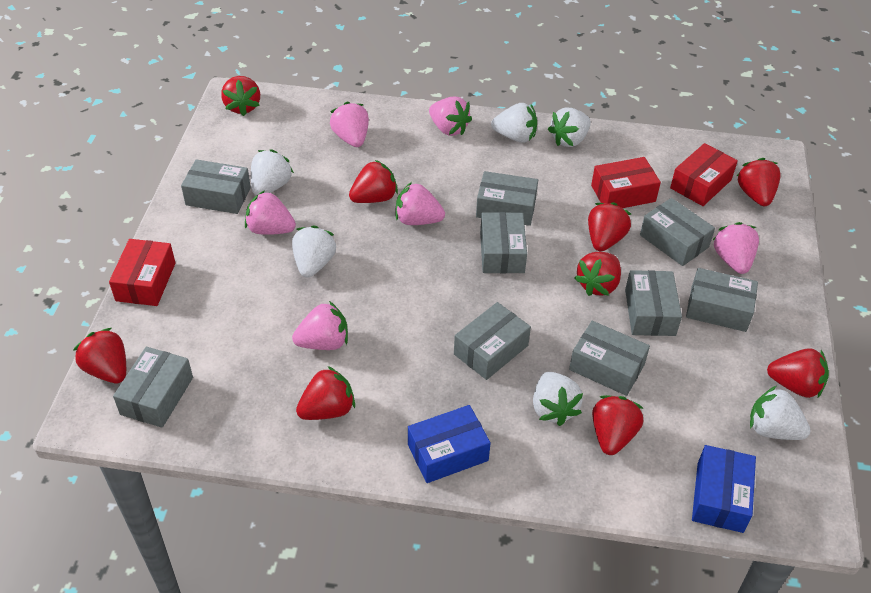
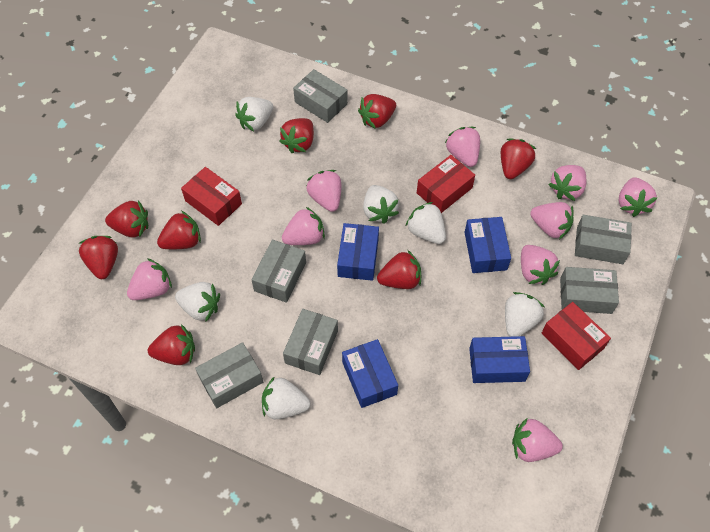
blue box: 2 -> 4
grey box: 9 -> 6
pink strawberry: 6 -> 9
red strawberry: 9 -> 8

